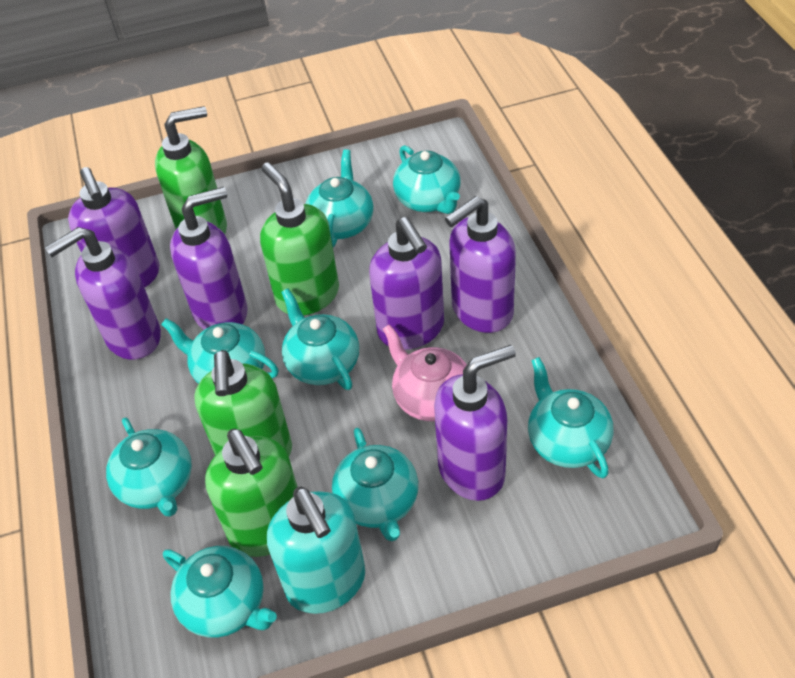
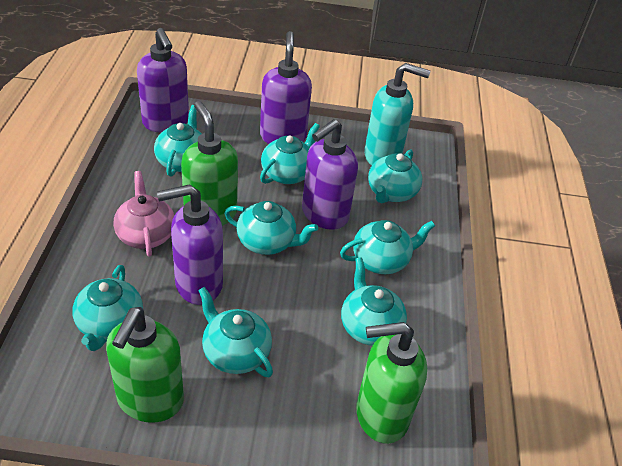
green soap dispenser: 4 -> 3
purple soap dispenser: 6 -> 4

